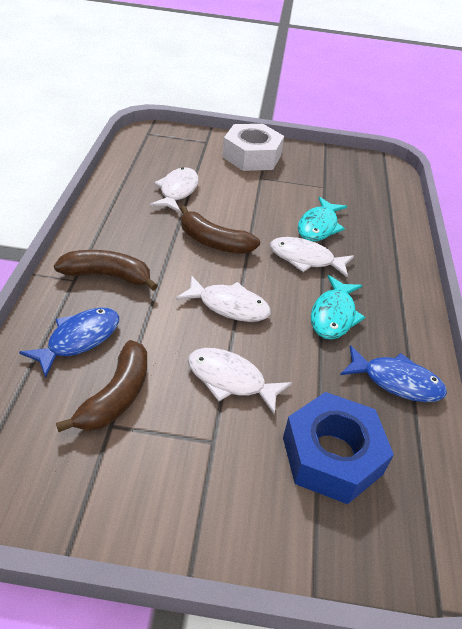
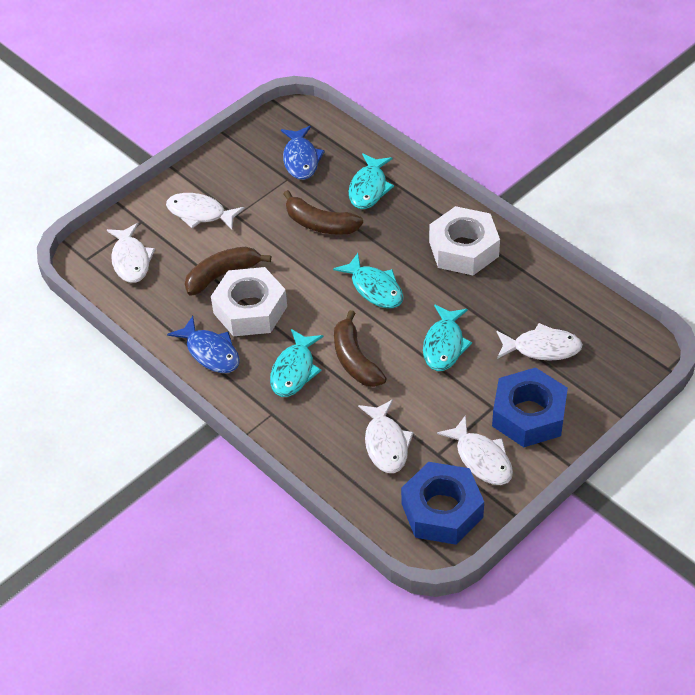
blue nut: 1 -> 2
turquoise fish: 2 -> 4
white fish: 4 -> 5
white nut: 1 -> 2

